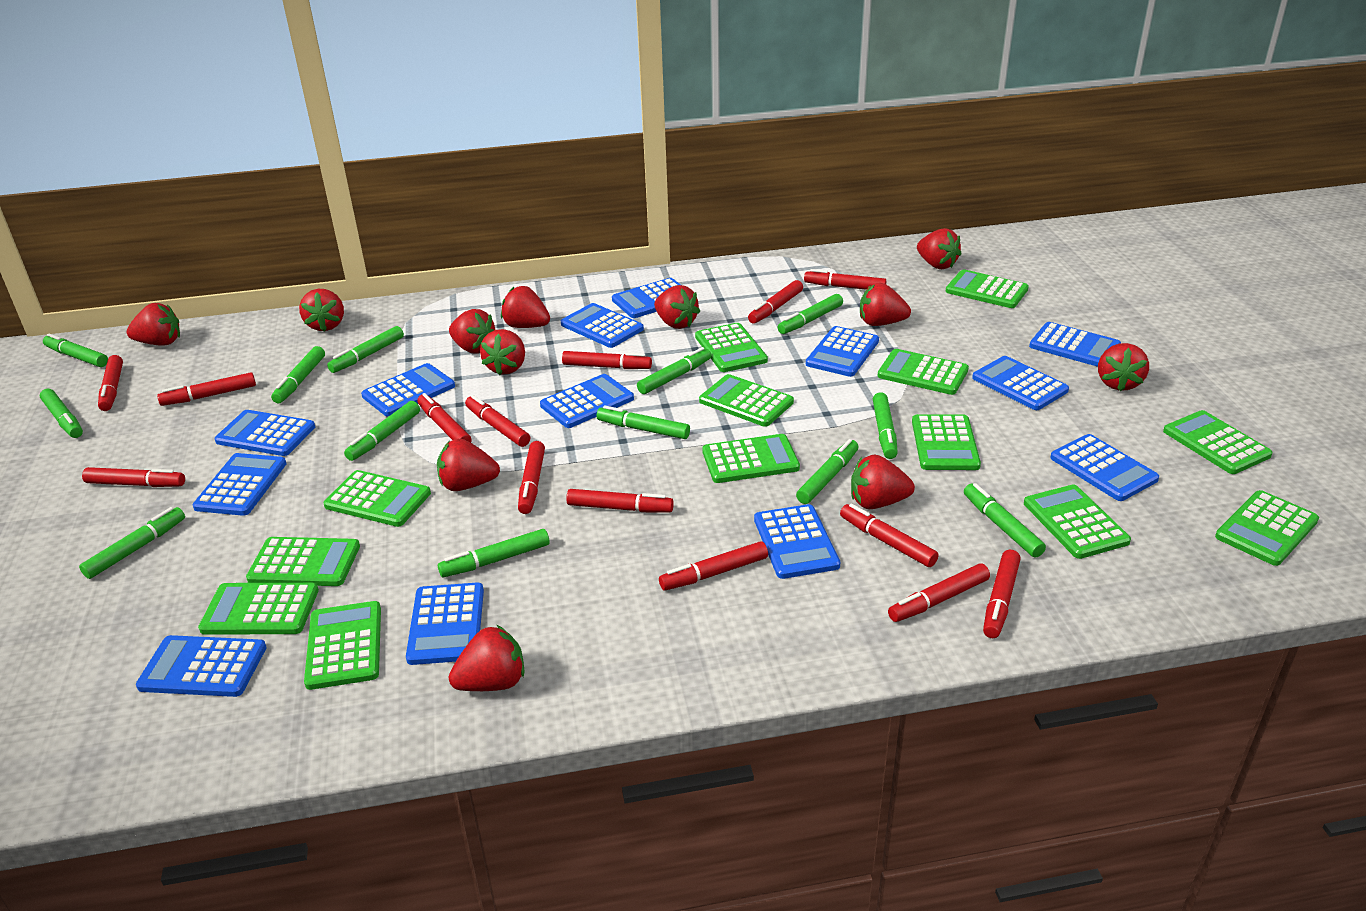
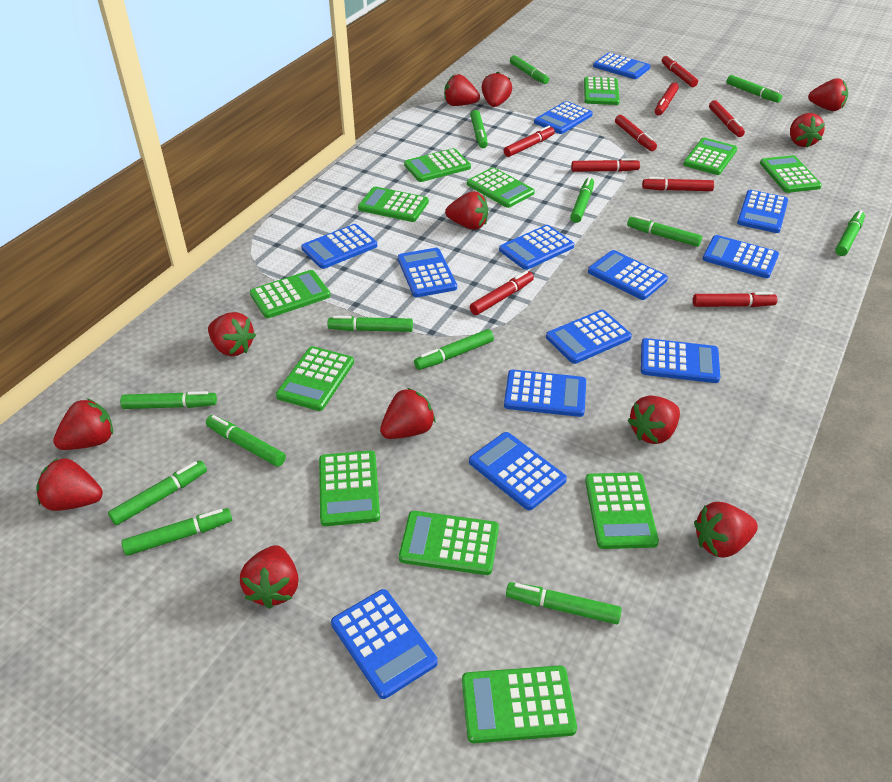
green calculator: 13 -> 12
red marker: 14 -> 9

